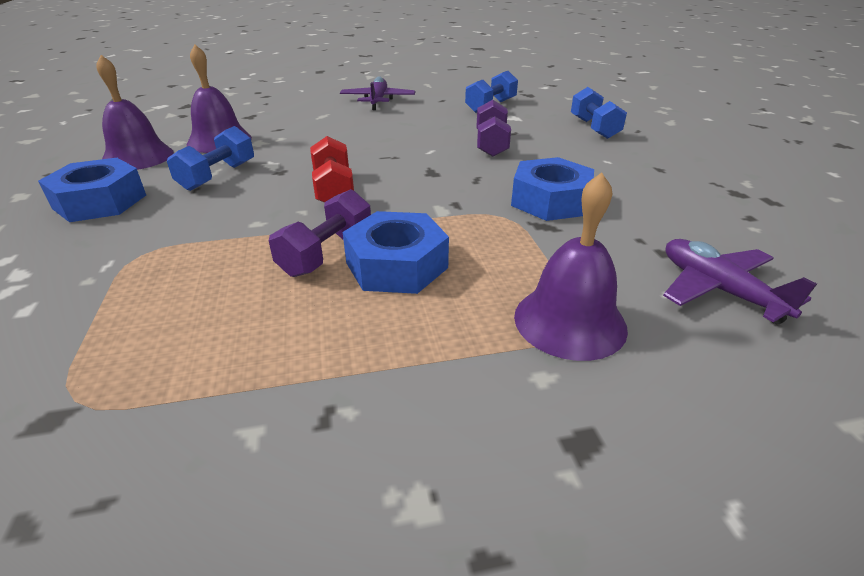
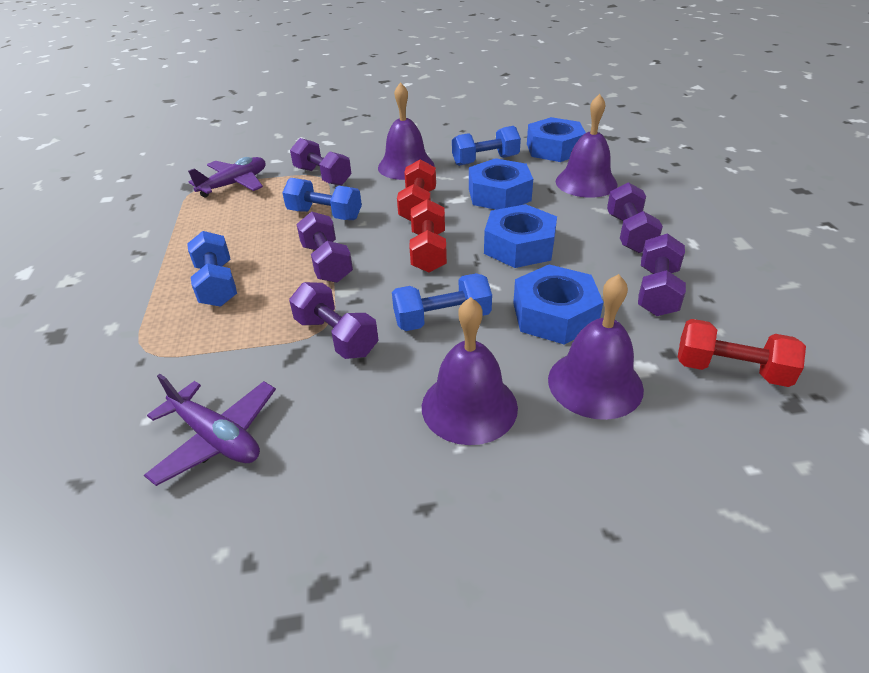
blue dumbbell: 3 -> 4
blue nut: 3 -> 4
purple bell: 3 -> 4
purple dumbbell: 2 -> 5
red dumbbell: 1 -> 3

